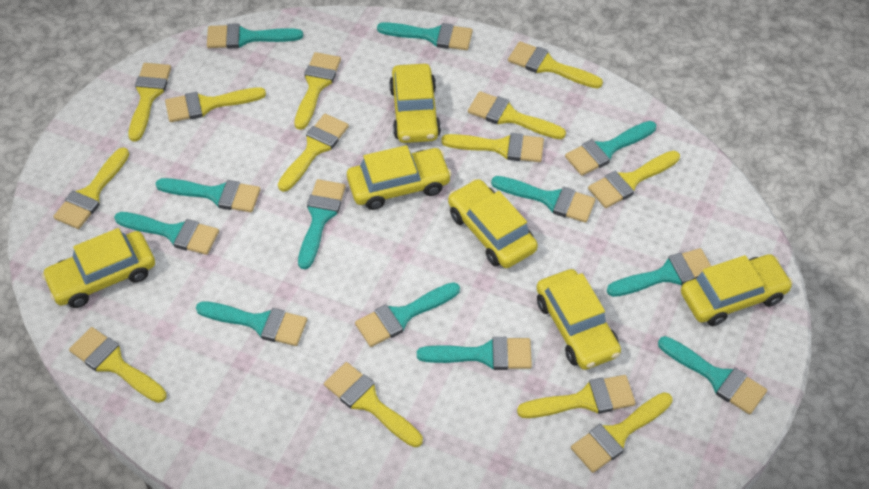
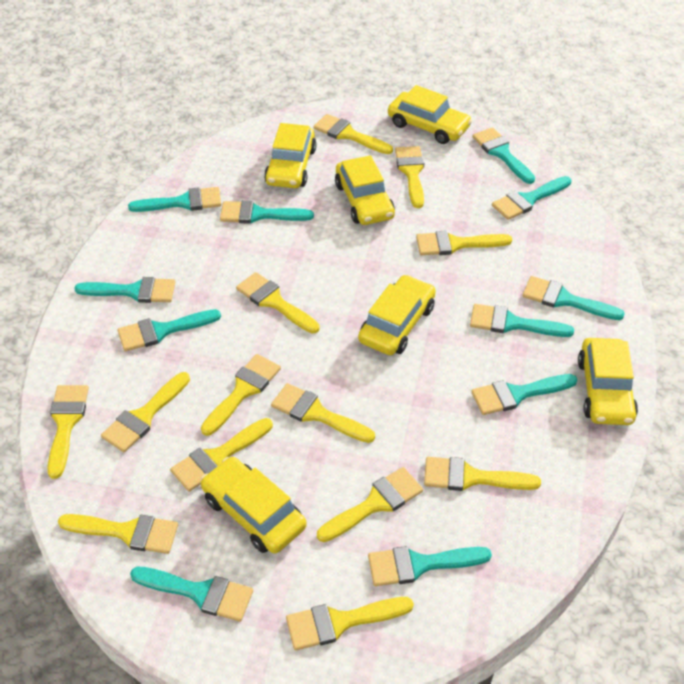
turquoise brush: 12 -> 11

